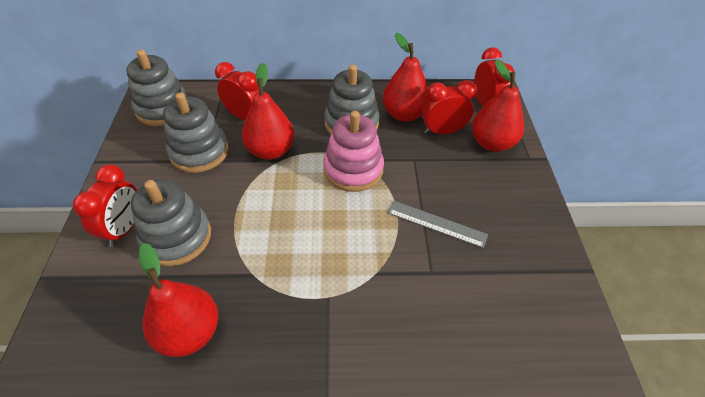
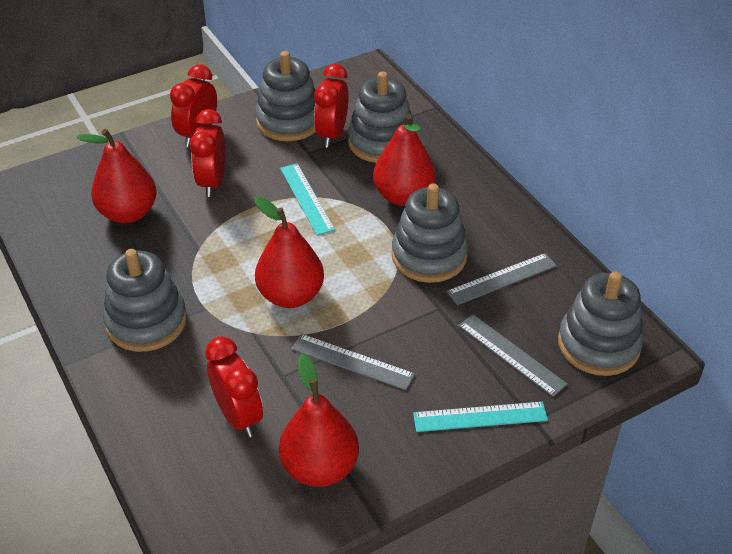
grey ruler: 1 -> 3
grey stacking toy: 4 -> 5
pink stacking toy: 1 -> 0
turquoise ruler: 0 -> 2

